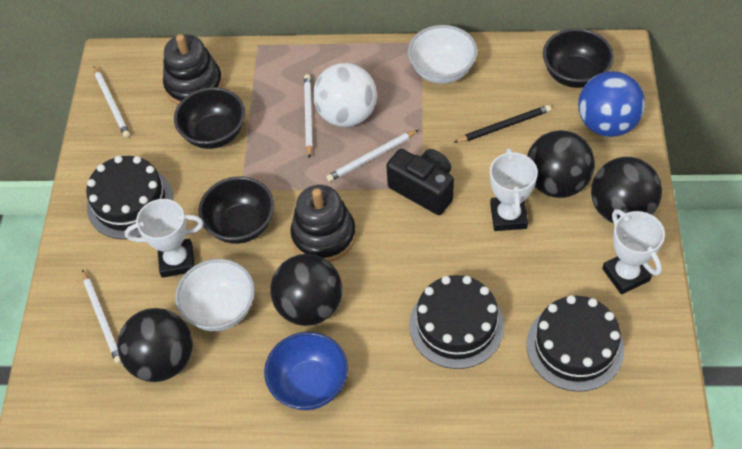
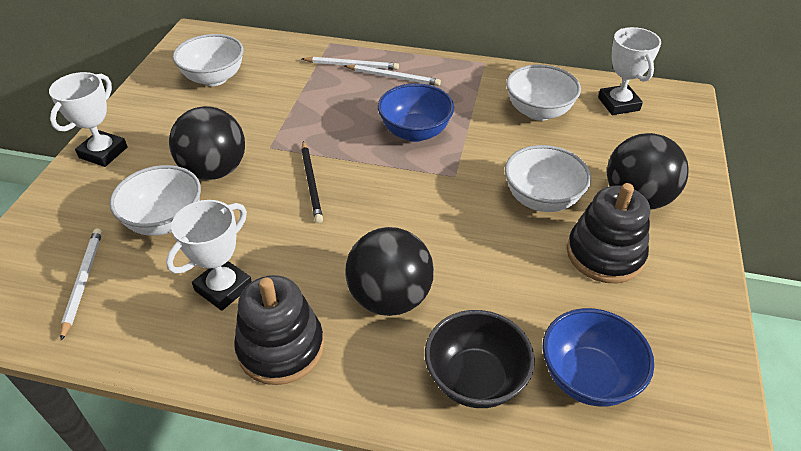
black ball: 4 -> 3
black bowl: 3 -> 1
black cake: 3 -> 0
black camera: 1 -> 0
blue ball: 1 -> 0
blue bowl: 1 -> 2
white ball: 1 -> 0
white bowl: 2 -> 4
white pencil: 4 -> 3

